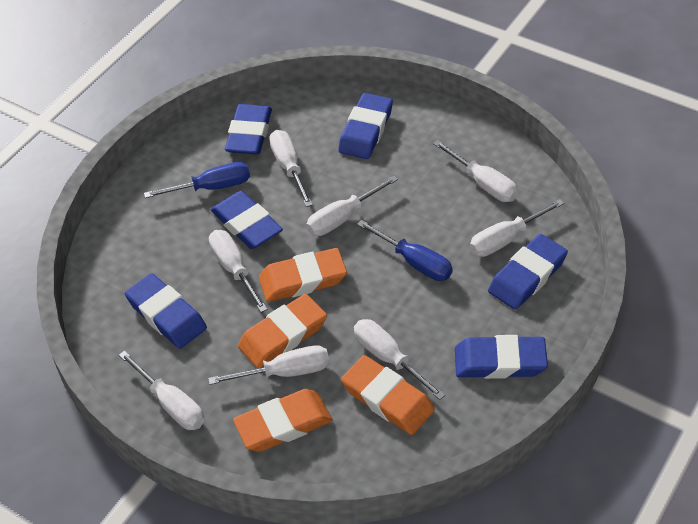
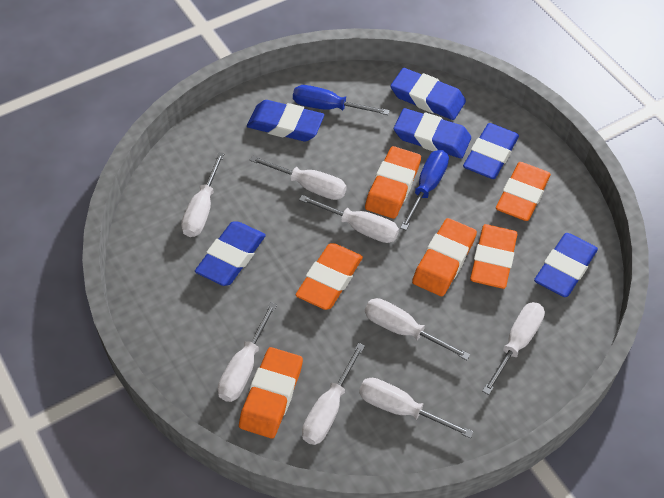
orange eraser: 4 -> 6

